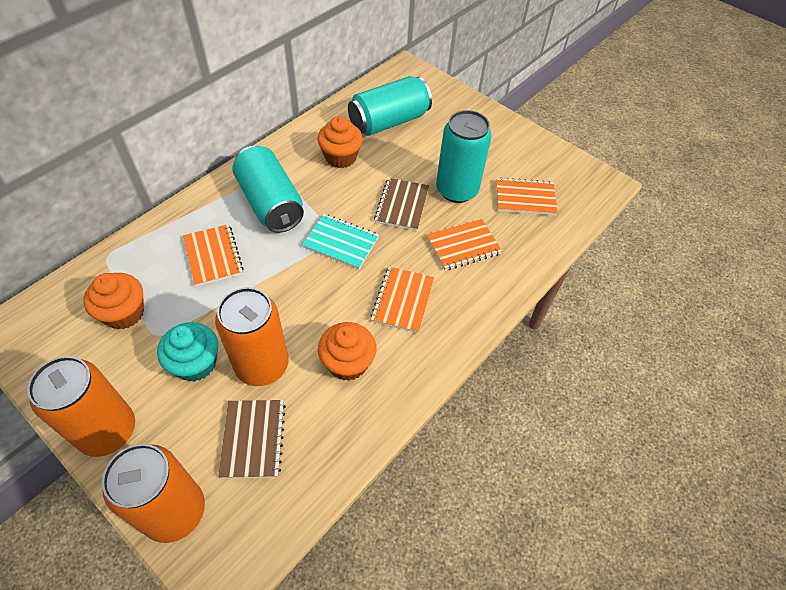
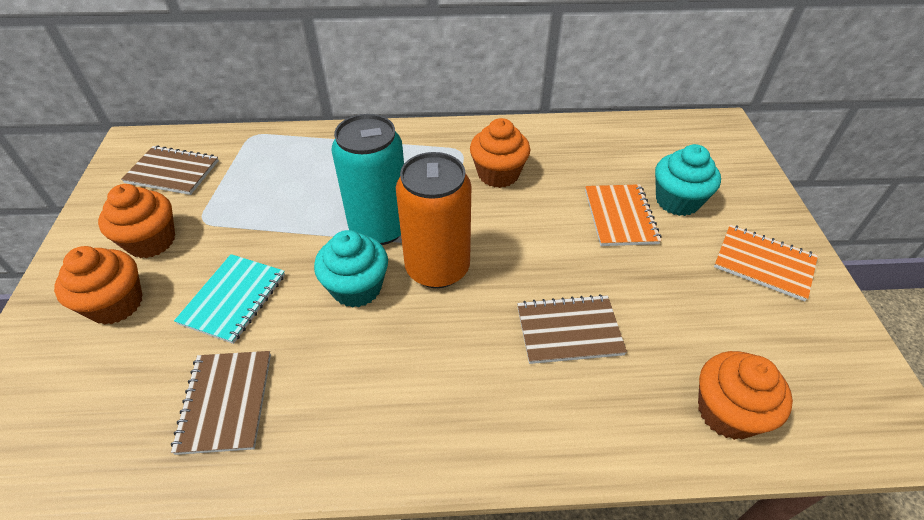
brown notebook: 2 -> 3
orange can: 3 -> 1
orange cupcake: 3 -> 4
orange notebook: 4 -> 2
turquoise can: 3 -> 1
turquoise cupcake: 1 -> 2

